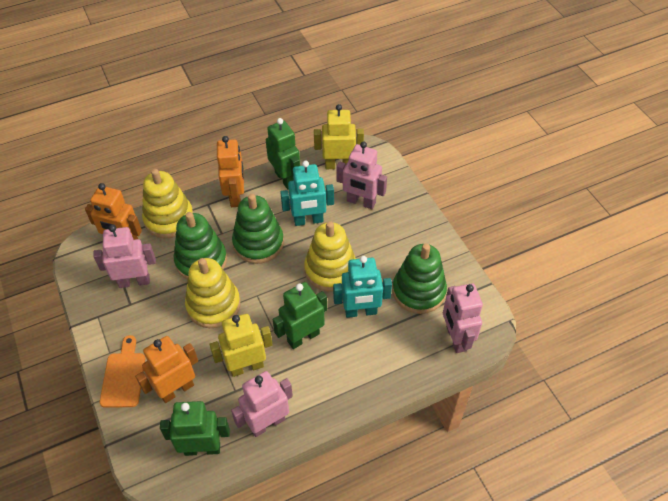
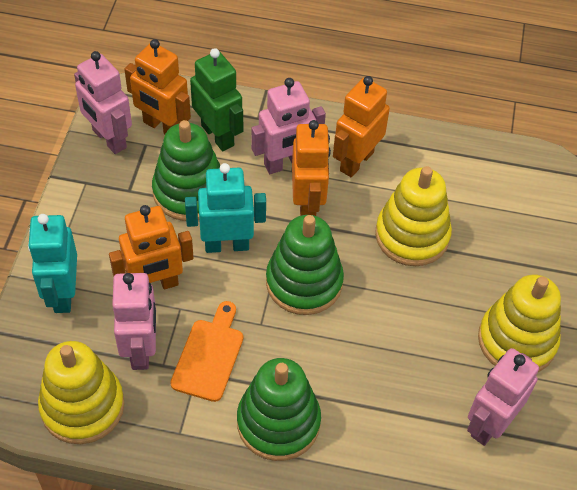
green robot: 3 -> 1
orange robot: 3 -> 4
yellow robot: 2 -> 0

